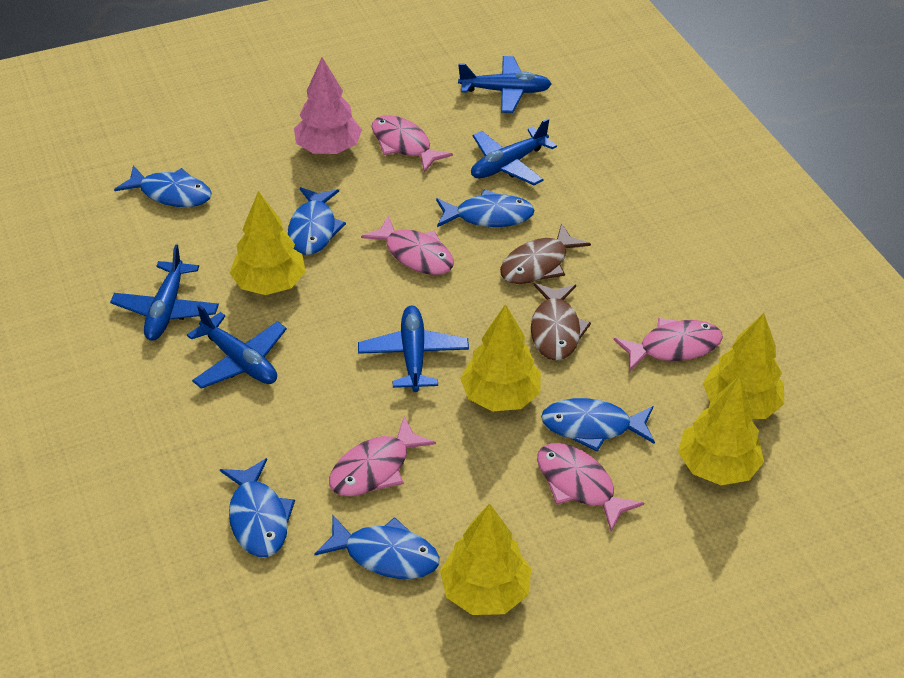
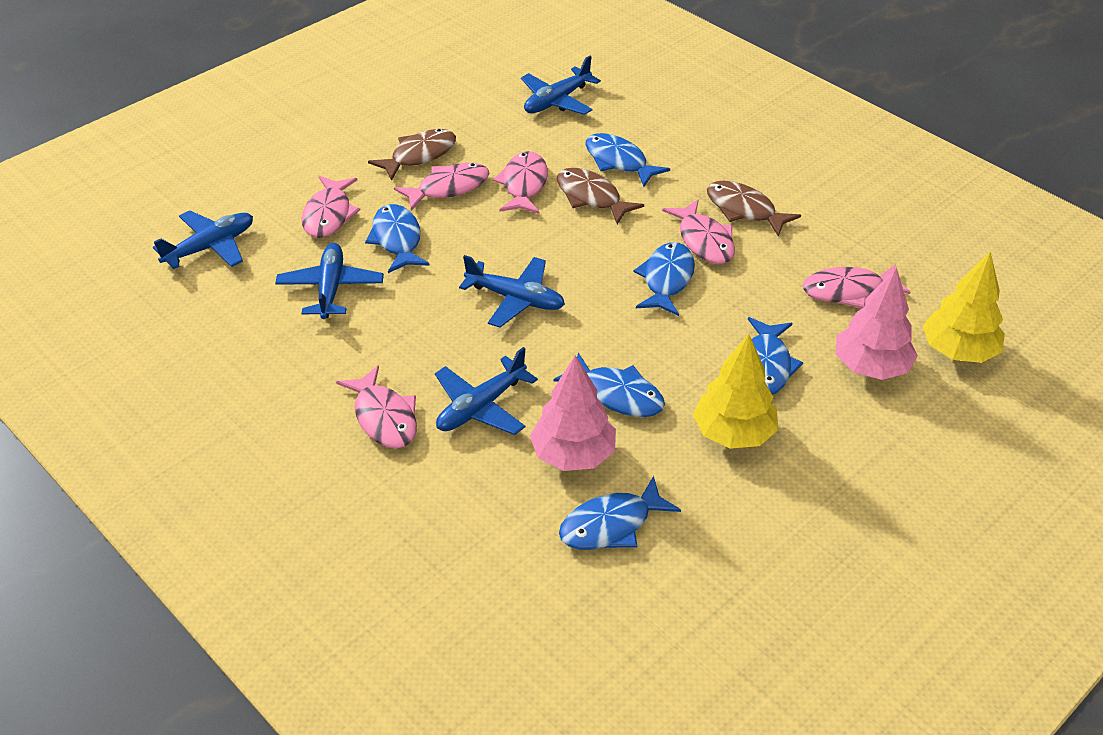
brown fish: 2 -> 3
pink fish: 5 -> 6
pink tree: 1 -> 2
yellow tree: 5 -> 2

